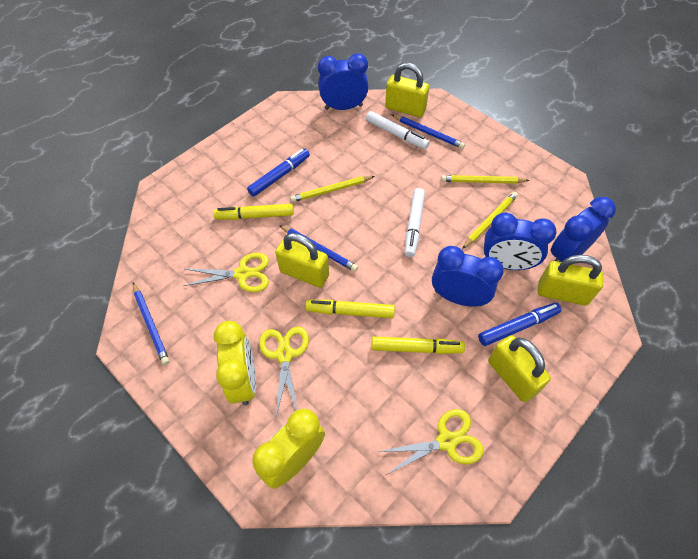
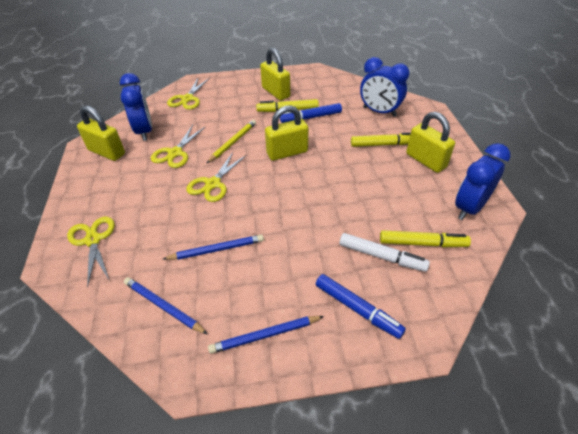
blue clock: 4 -> 3
white marker: 2 -> 1
yellow clock: 2 -> 0
yellow pencil: 3 -> 1
yellow scissors: 3 -> 4

